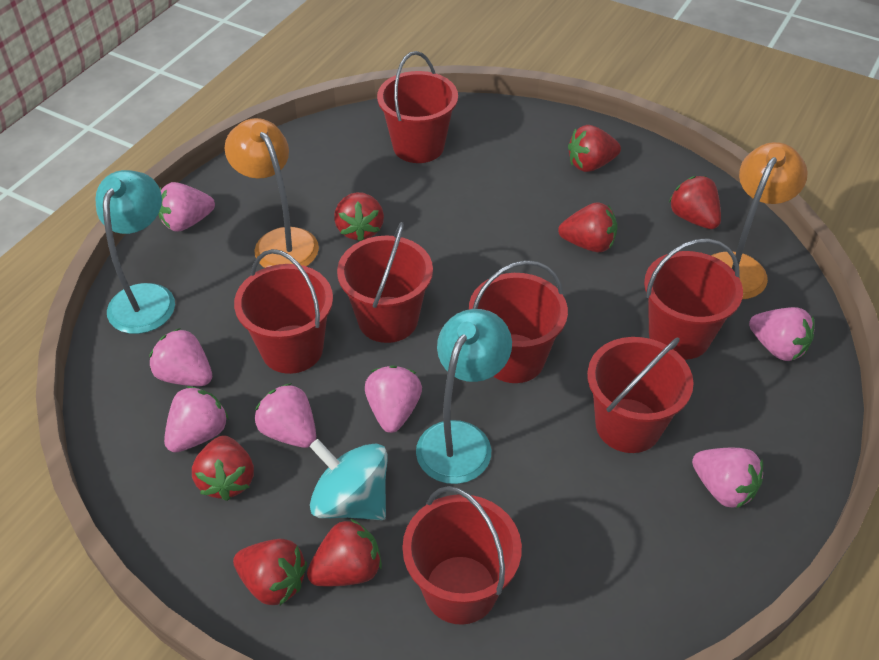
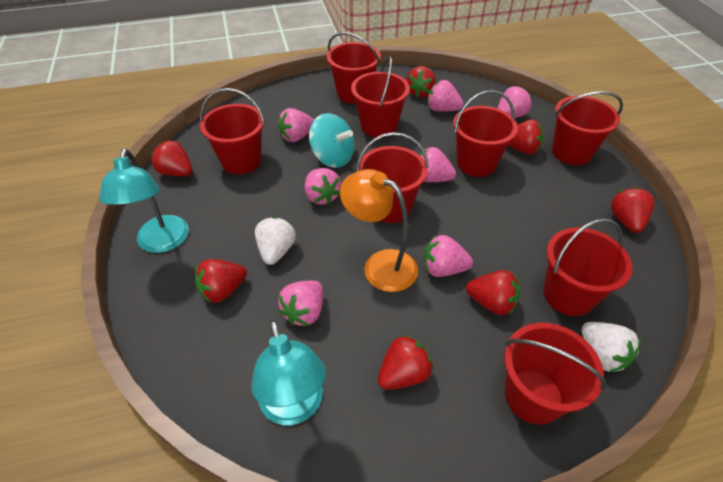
orange lamp: 2 -> 1
red bucket: 7 -> 8
white strawberry: 0 -> 2

